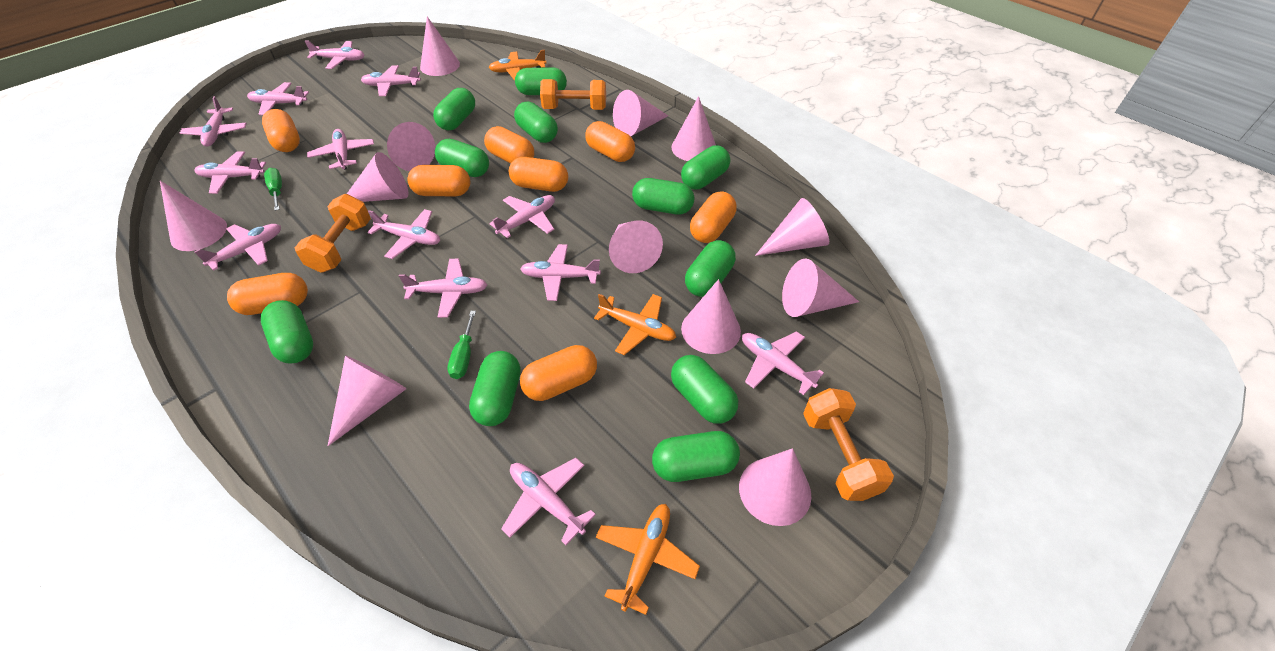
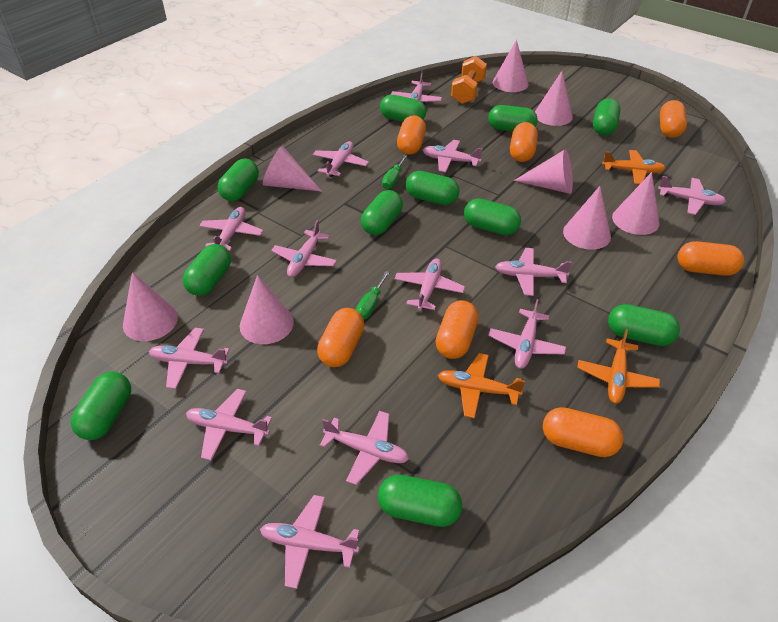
orange capsule: 8 -> 7
orange dumbbell: 3 -> 1
pink cone: 12 -> 8

